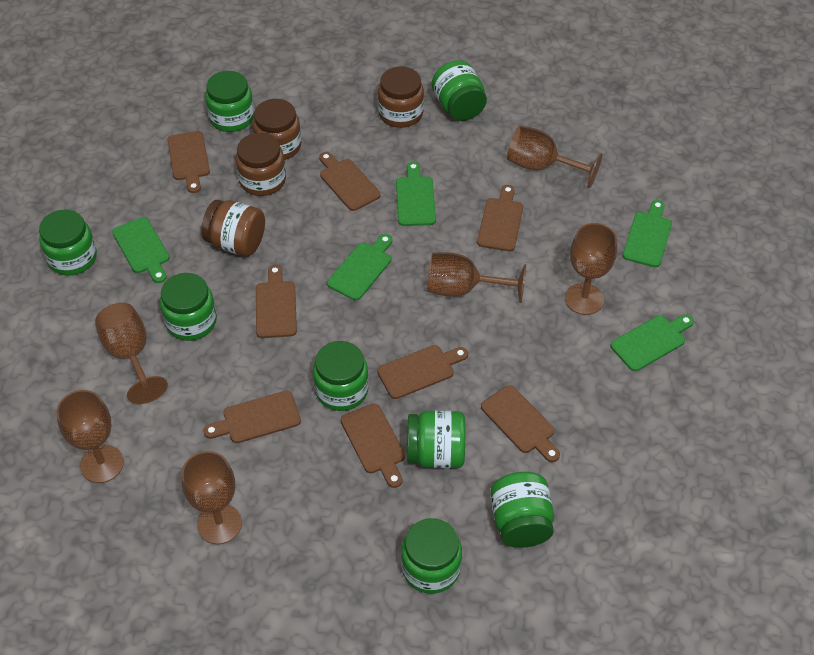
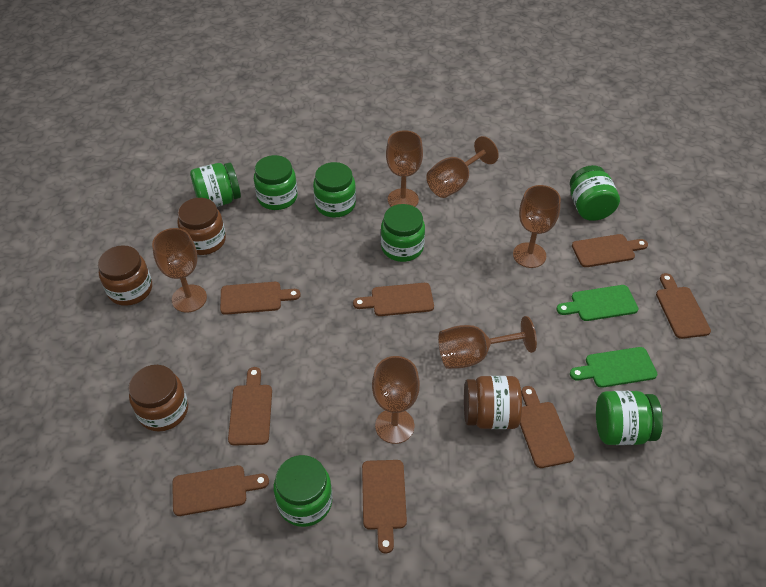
green cutting board: 5 -> 2
green jar: 8 -> 7

